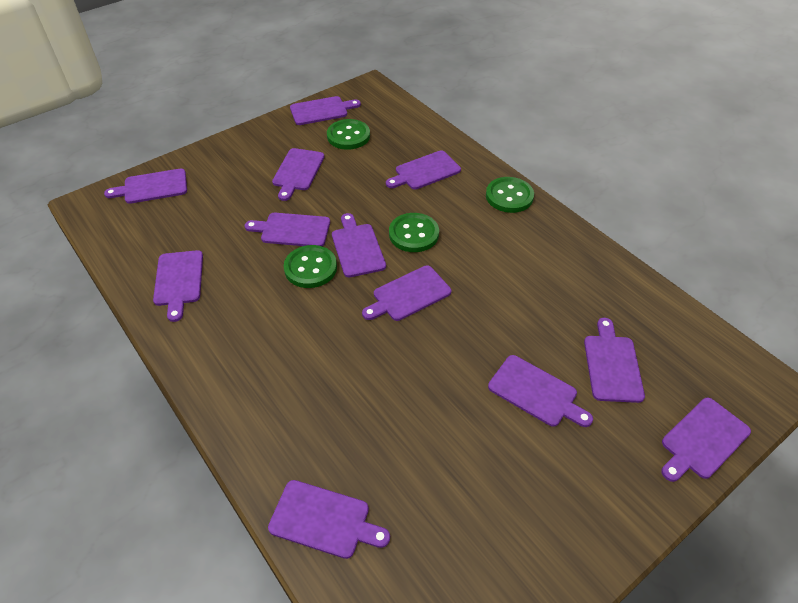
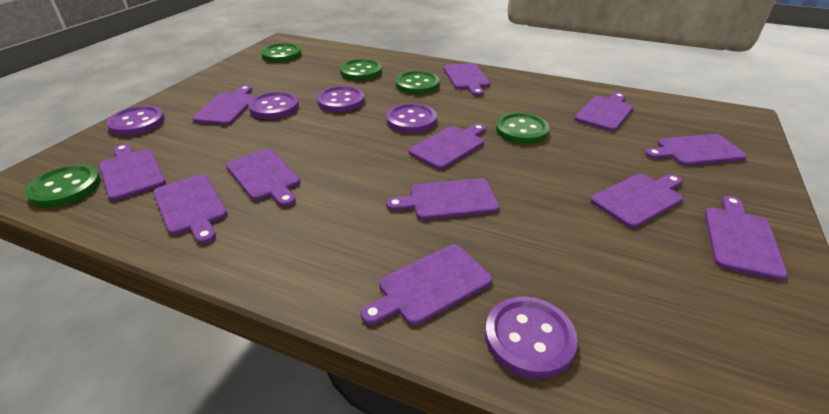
green button: 4 -> 5
purple button: 0 -> 5

